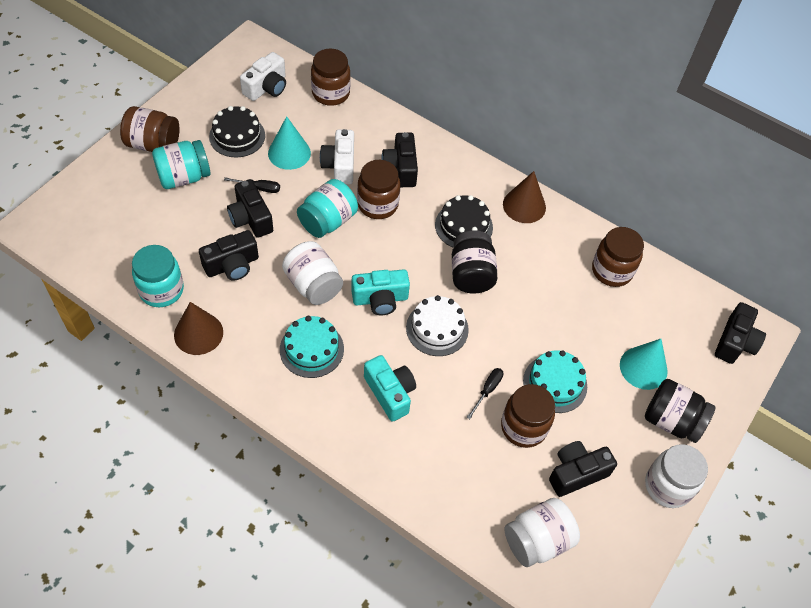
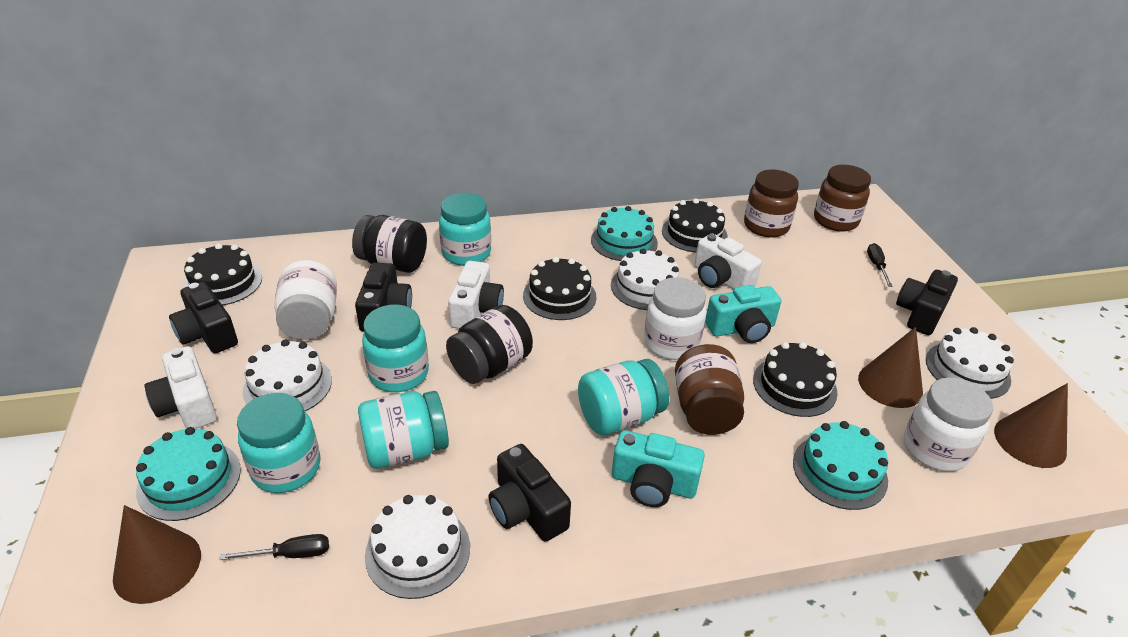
black cake: 2 -> 4
black camera: 5 -> 4
brown cone: 2 -> 3
brown jar: 5 -> 3
turquoise cake: 2 -> 3
turquoise cone: 2 -> 0
turquoise jar: 3 -> 5
white cake: 1 -> 4
white camera: 2 -> 3

